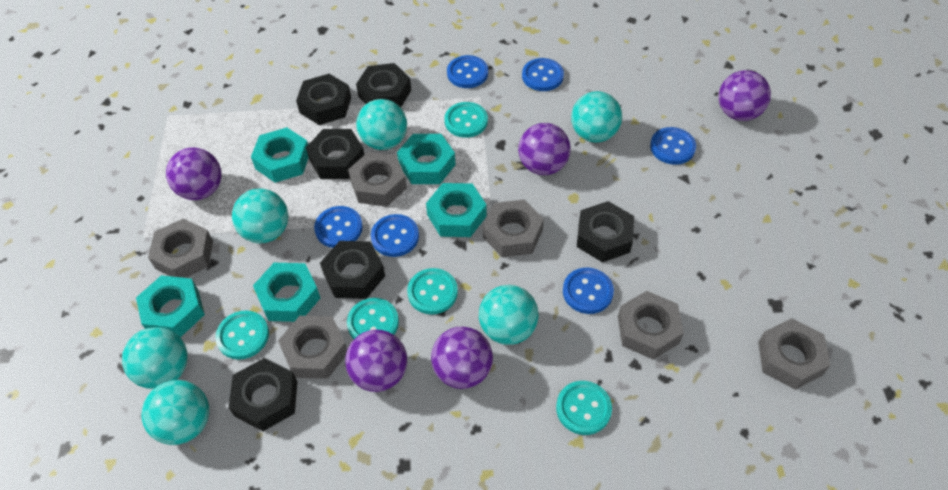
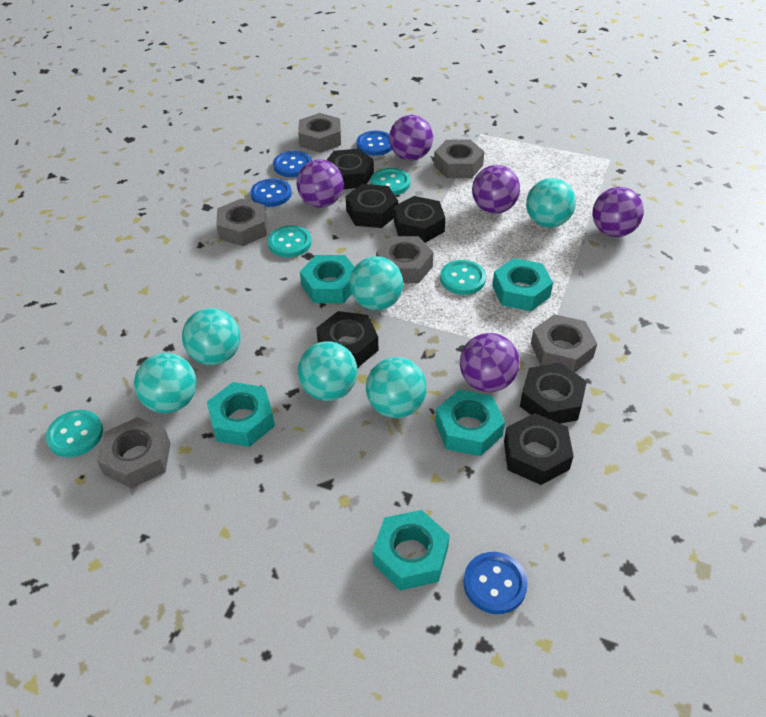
blue button: 6 -> 4
turquoise button: 5 -> 4

